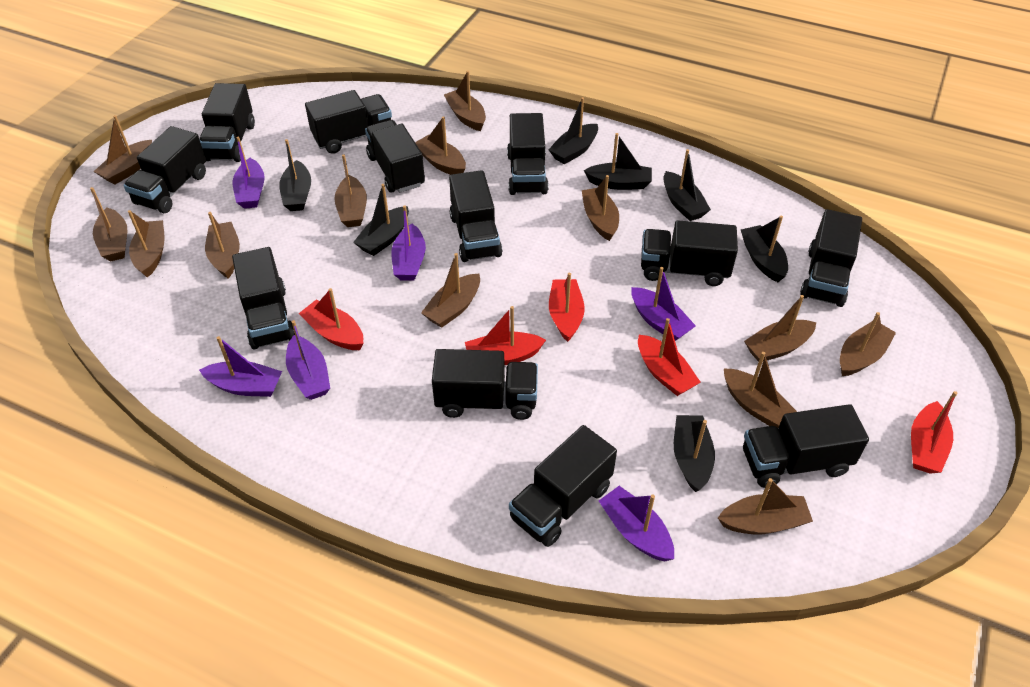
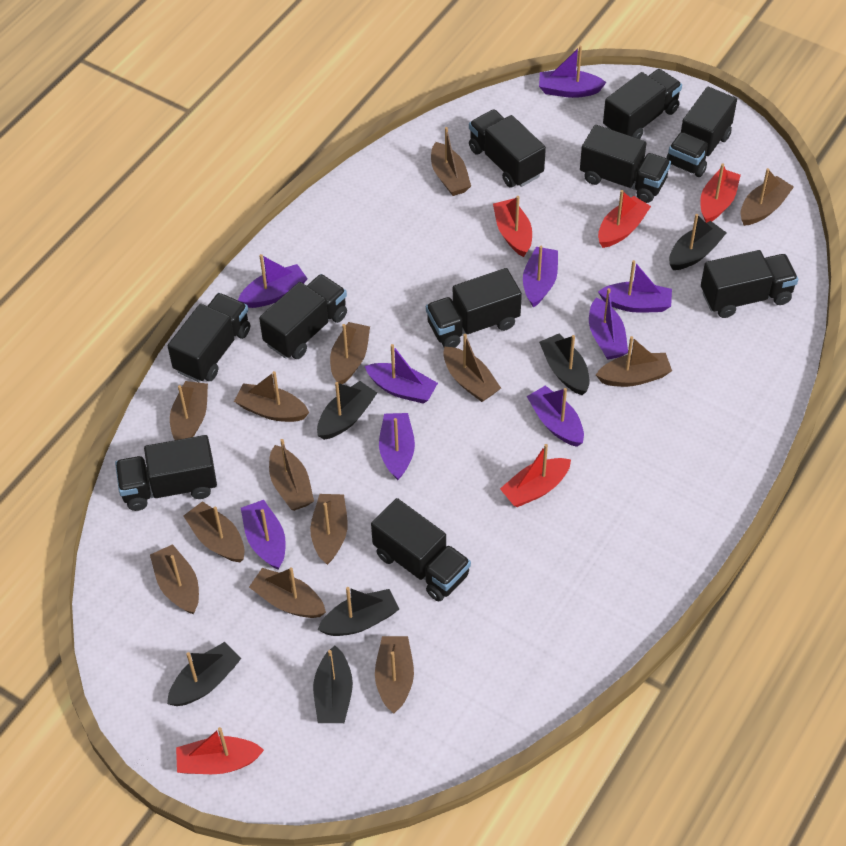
black boat: 7 -> 6
black truck: 12 -> 10
purple boat: 6 -> 9

